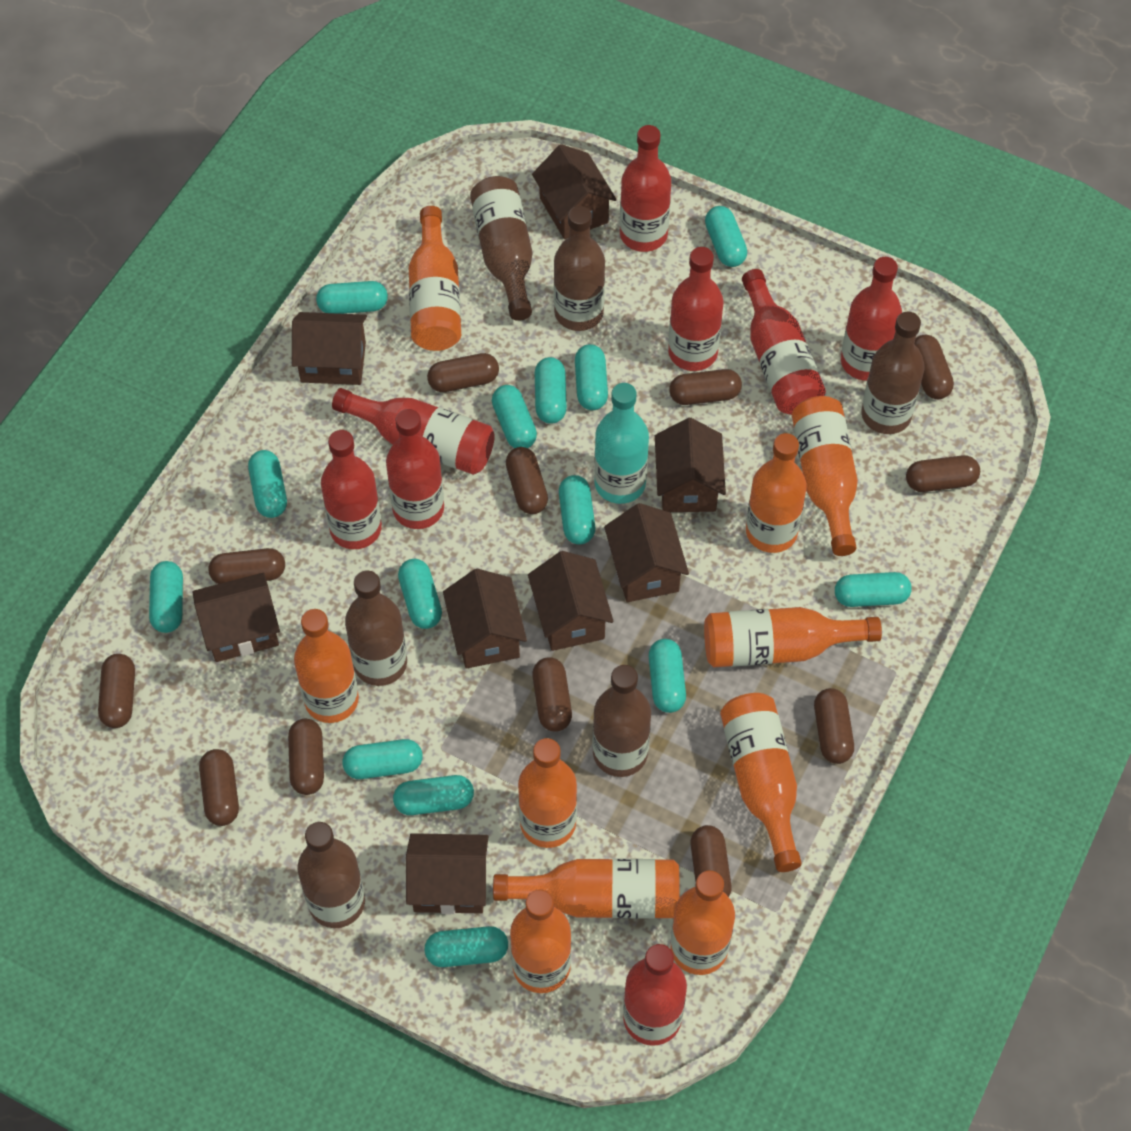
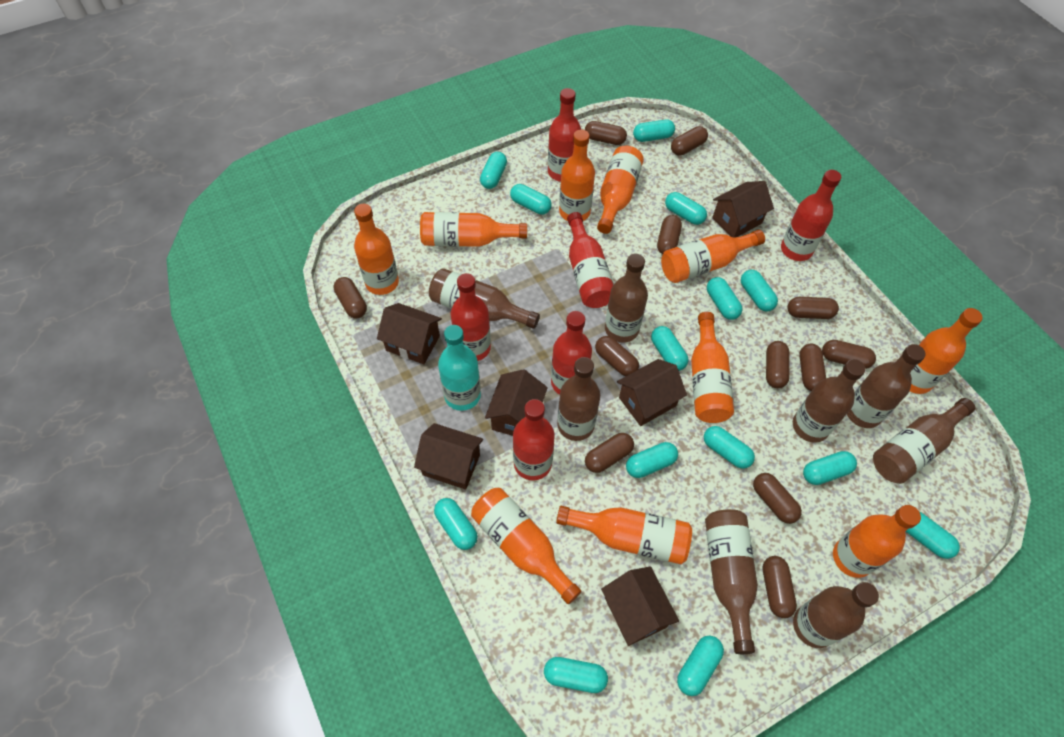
brown bottle: 6 -> 8
brown house: 8 -> 6
red bottle: 8 -> 6

